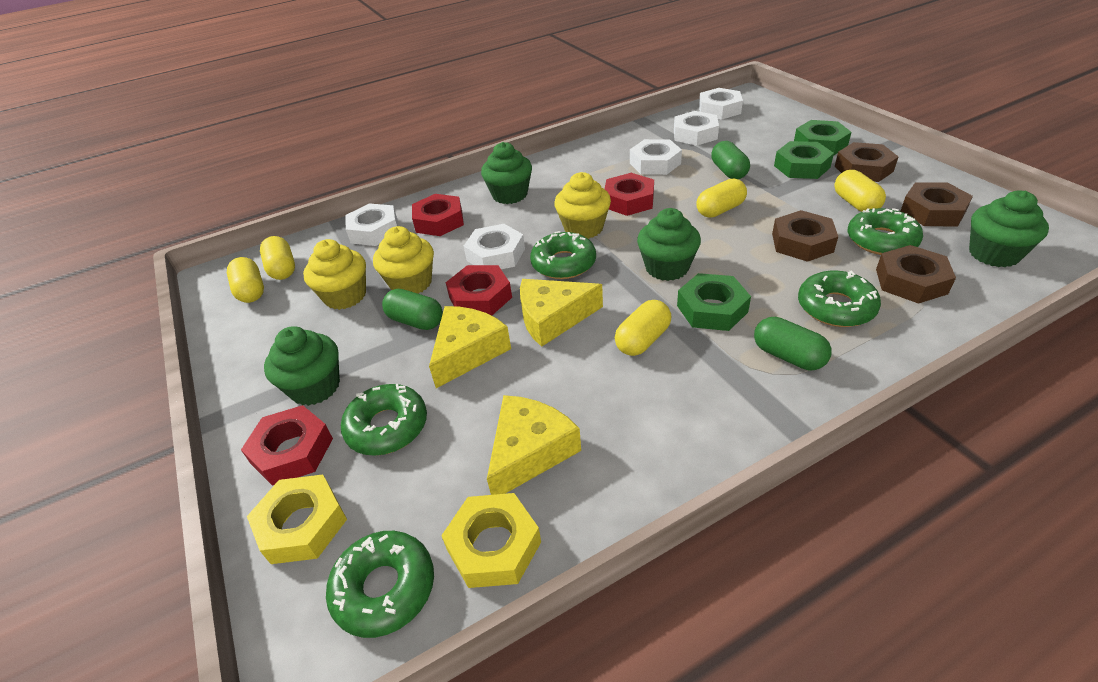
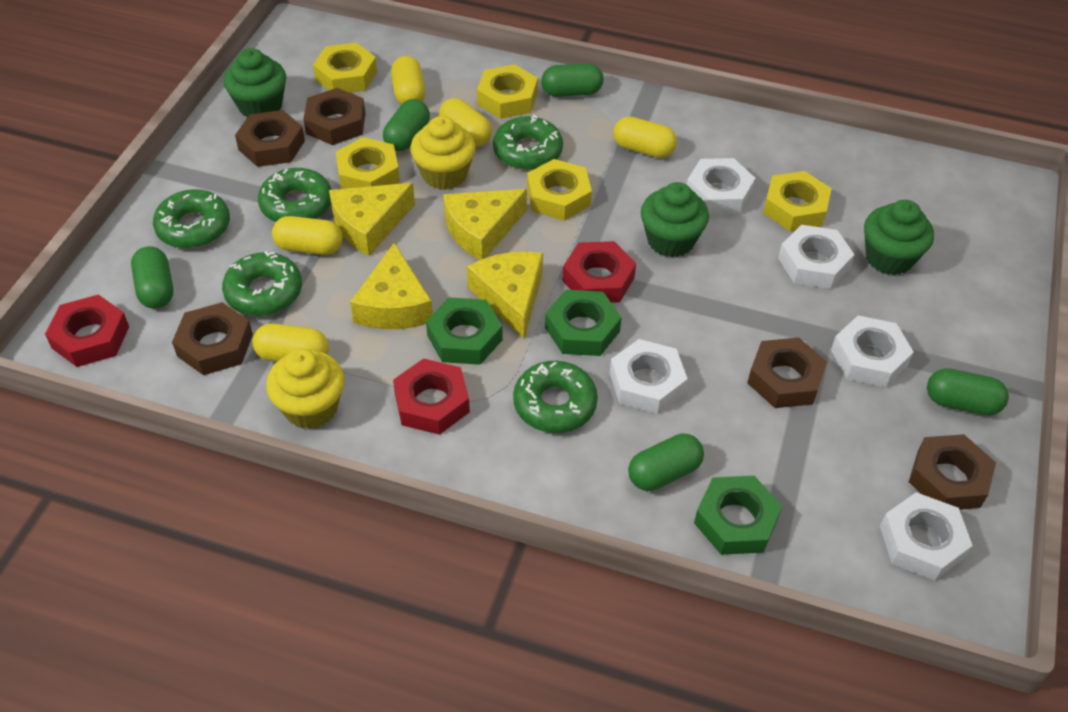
brown nut: 4 -> 5
green capsule: 3 -> 5
green cupcake: 4 -> 3
red nut: 4 -> 3
yellow cheese: 3 -> 4
yellow cupcake: 3 -> 2
yellow nut: 2 -> 5

